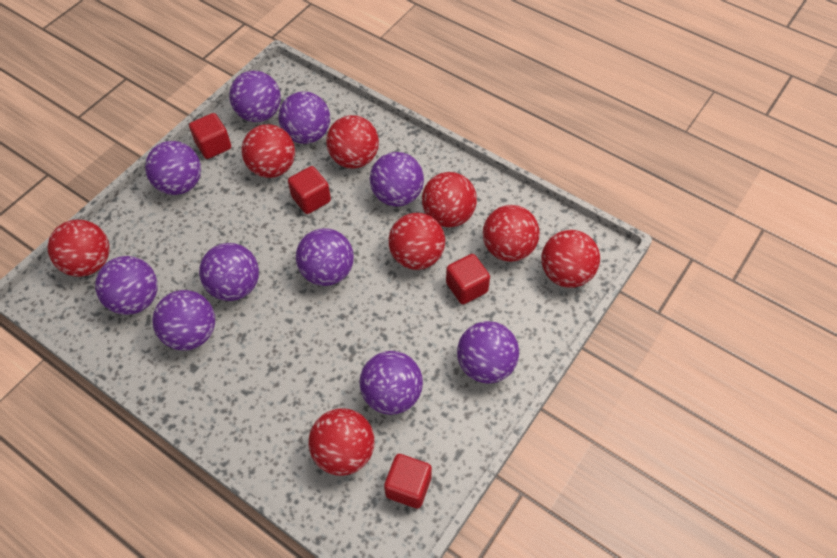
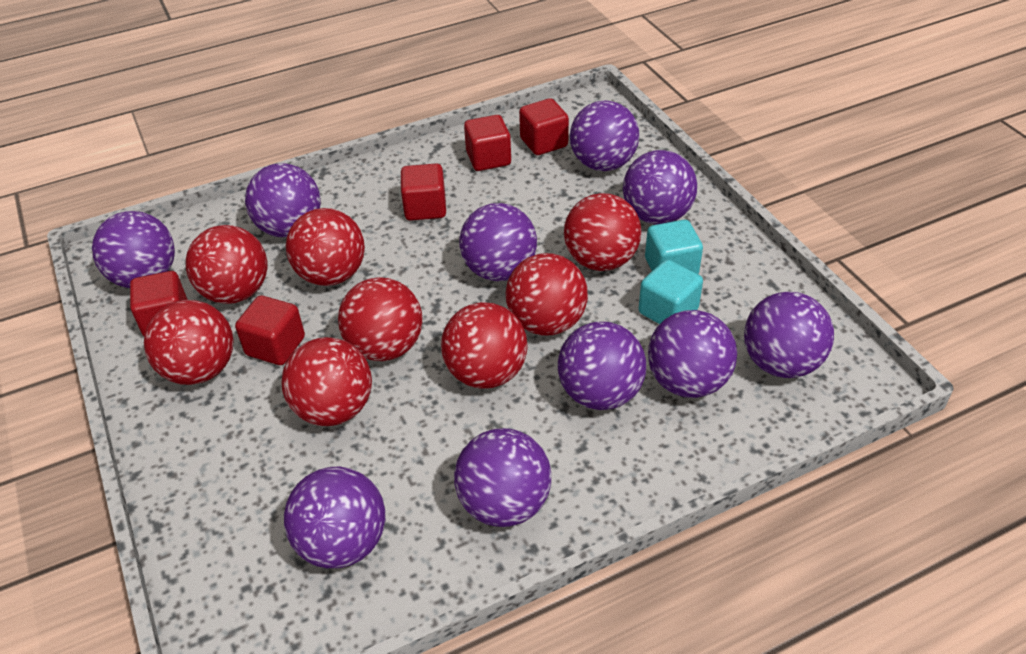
red cube: 4 -> 5
turquoise cube: 0 -> 2

